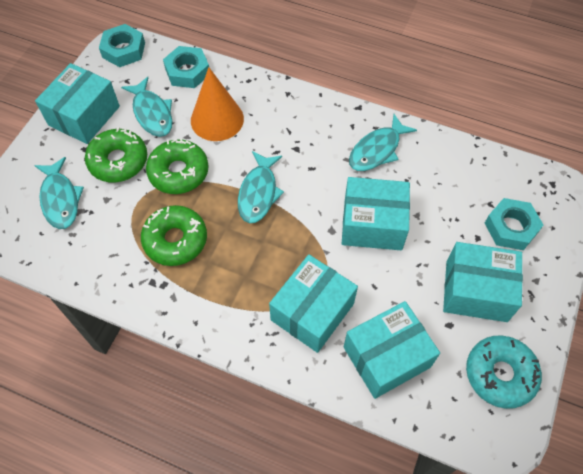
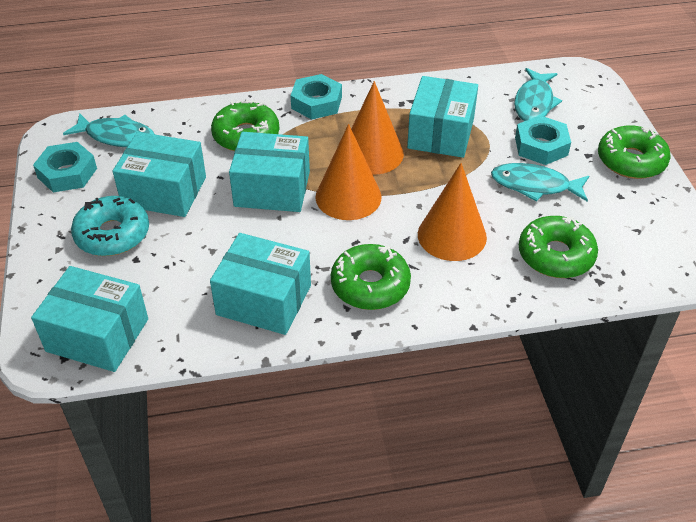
green donut: 3 -> 4
orange cone: 1 -> 3
turquoise fish: 4 -> 3

